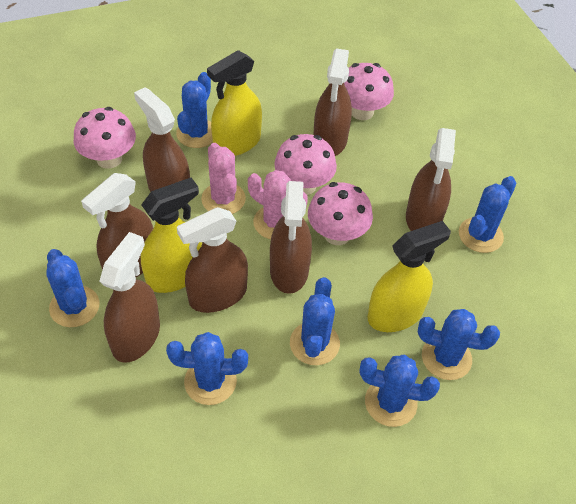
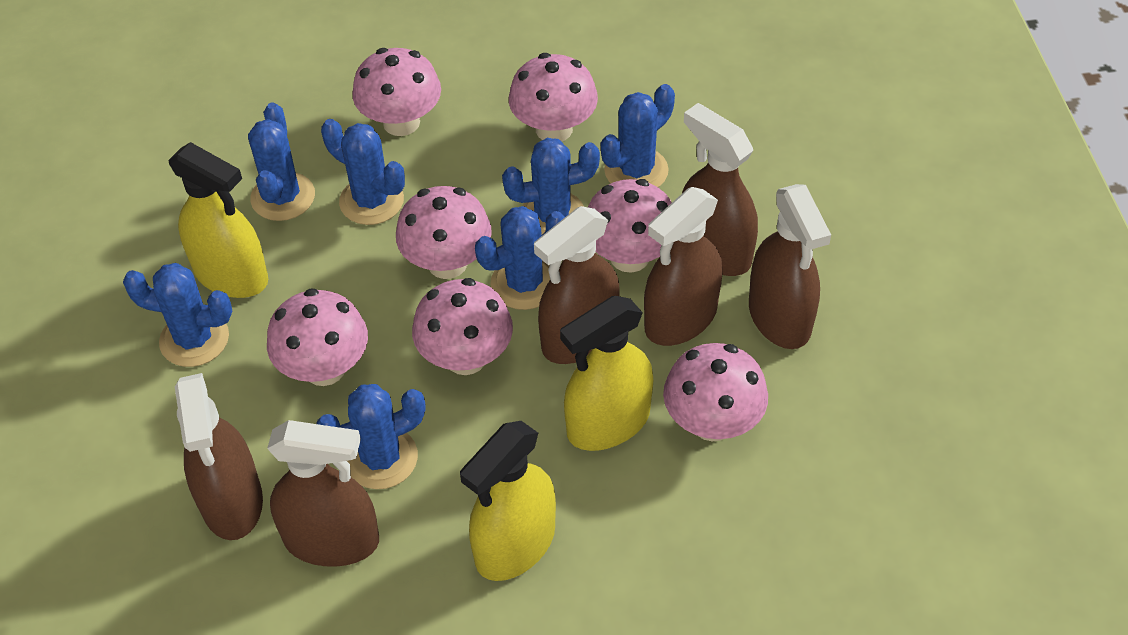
brown spray bottle: 7 -> 6
pink cactus: 2 -> 0
pink mushroom: 4 -> 7

